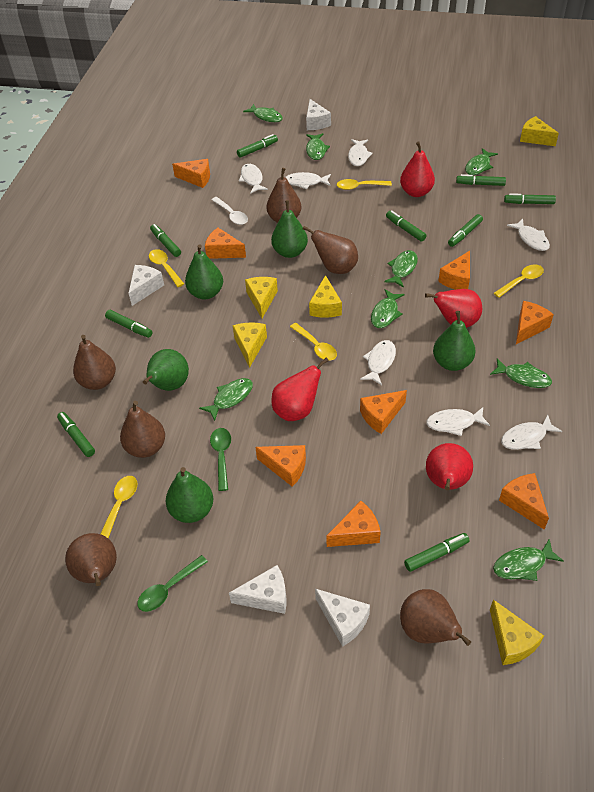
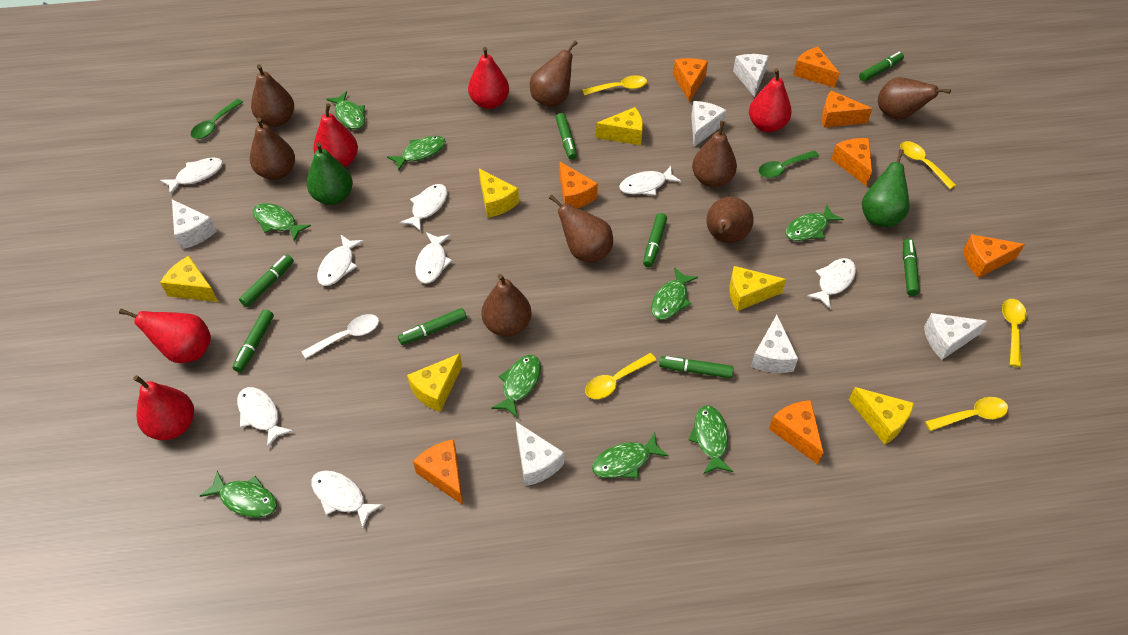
brown pear: 6 -> 8
green fish: 8 -> 9
green marker: 9 -> 8
green pear: 5 -> 2
red pear: 4 -> 5
white cheese: 4 -> 6
white fish: 7 -> 8
yellow cheese: 5 -> 6

